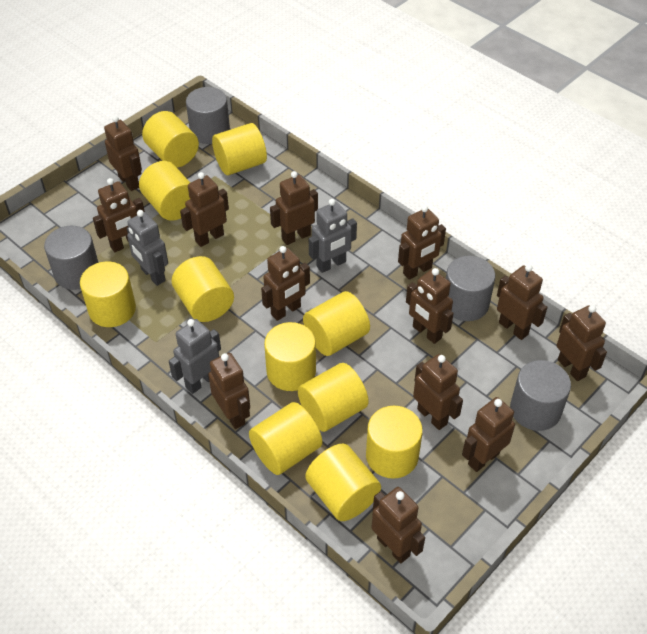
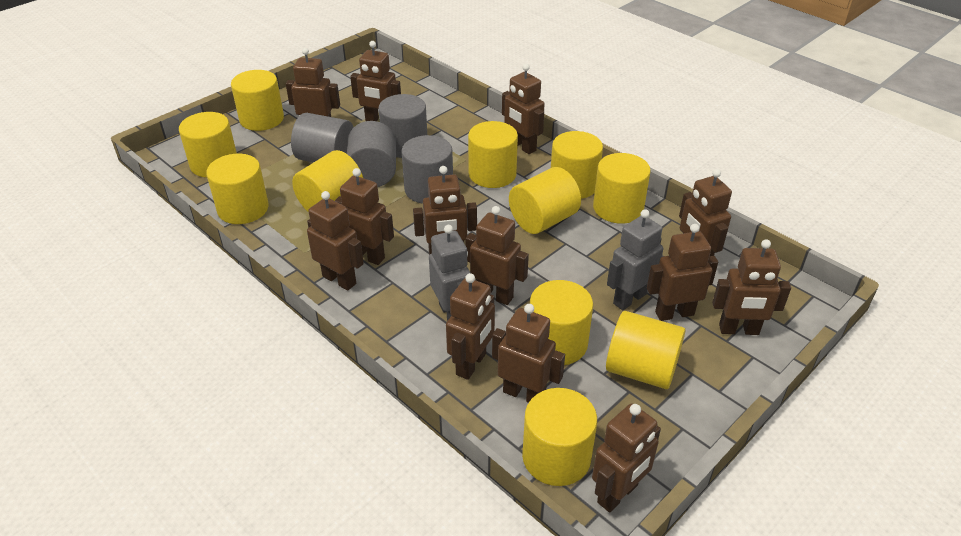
grey robot: 3 -> 2

